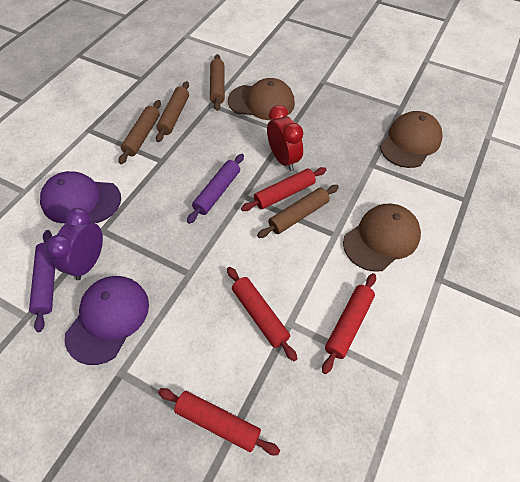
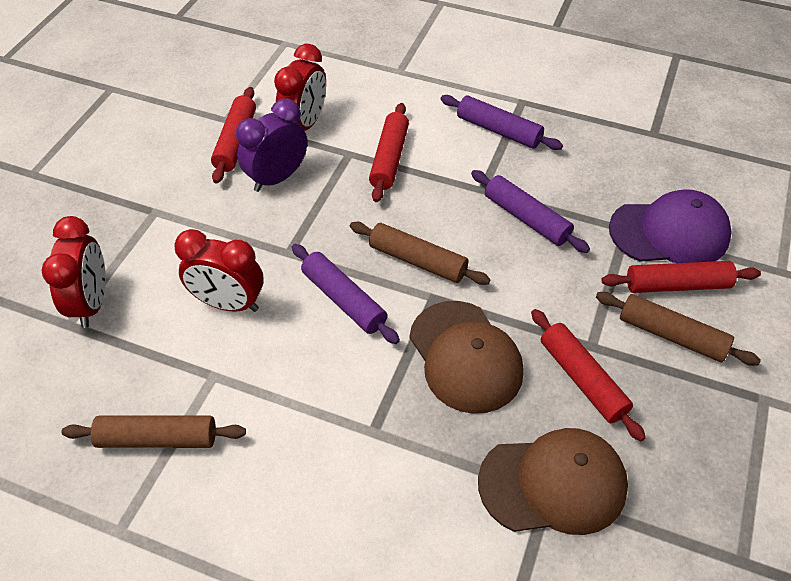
brown cap: 3 -> 2
brown rolling pin: 4 -> 3
purple cap: 2 -> 1
purple rolling pin: 2 -> 3
red clock: 1 -> 3

